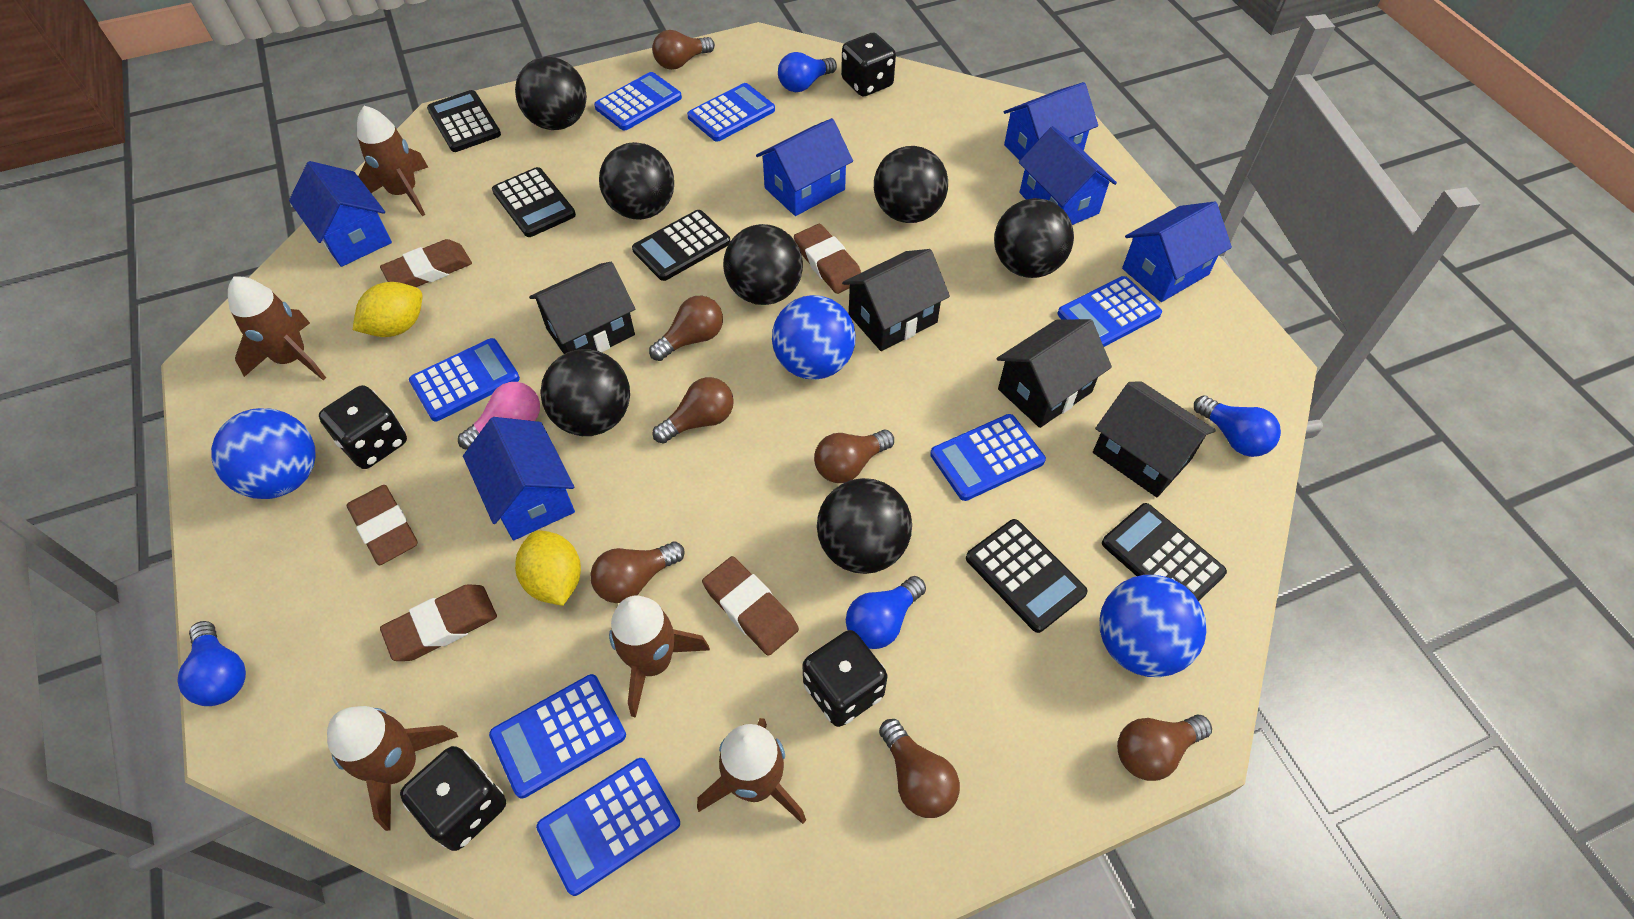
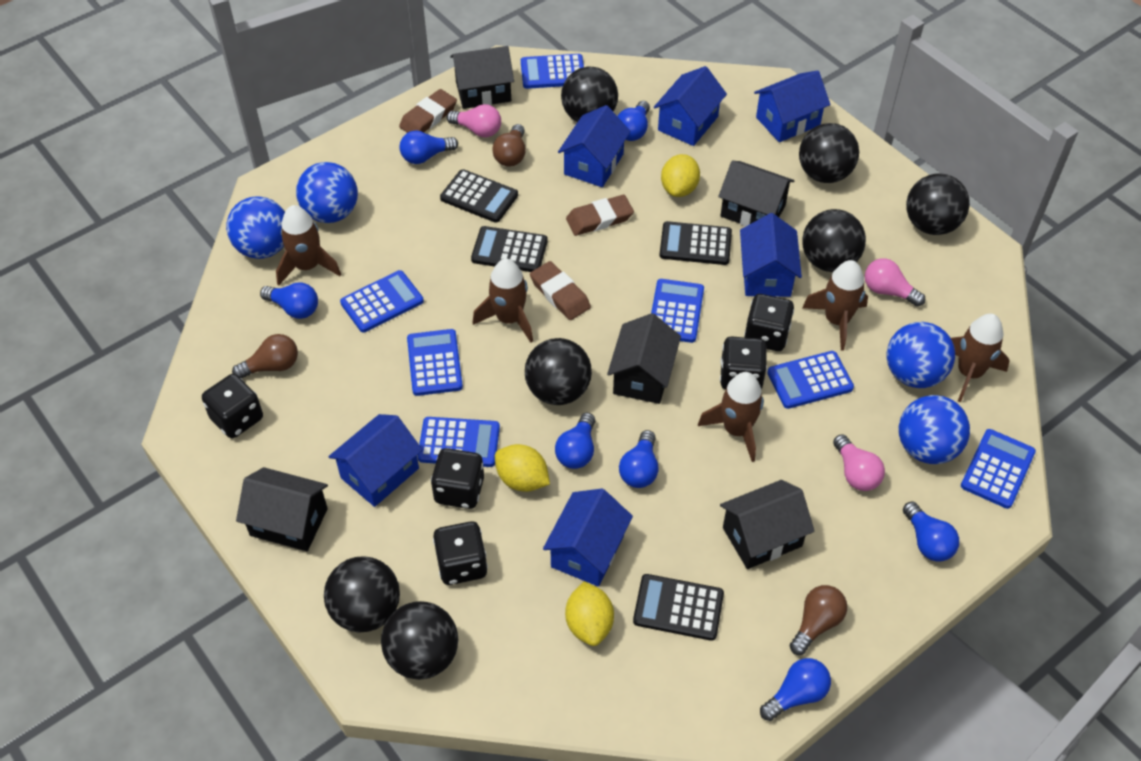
black calculator: 5 -> 4
black dice: 4 -> 5
black house: 4 -> 5
blue ball: 3 -> 4
blue light bulb: 4 -> 7
brown eraser: 5 -> 3
brown light bulb: 7 -> 3
pink light bulb: 1 -> 3
yellow lemon: 2 -> 3

